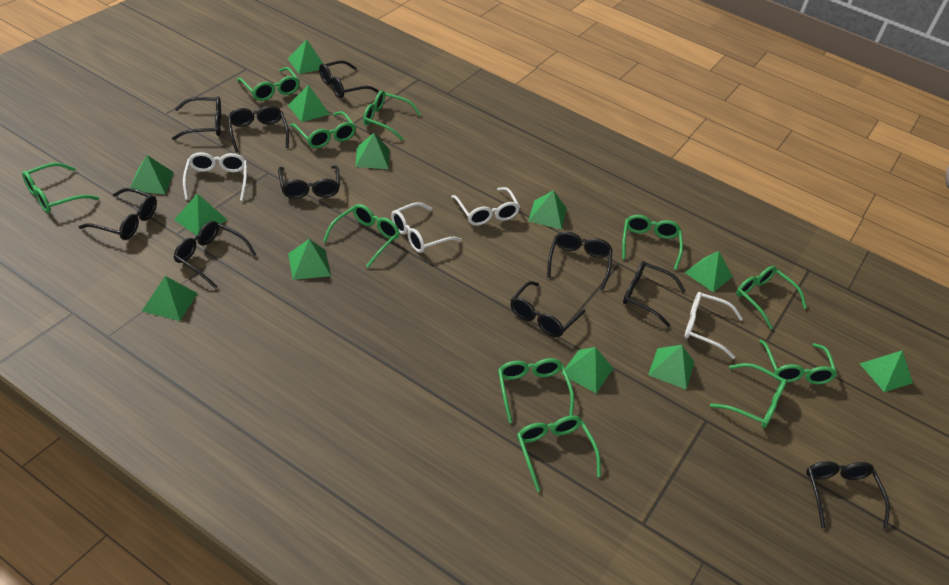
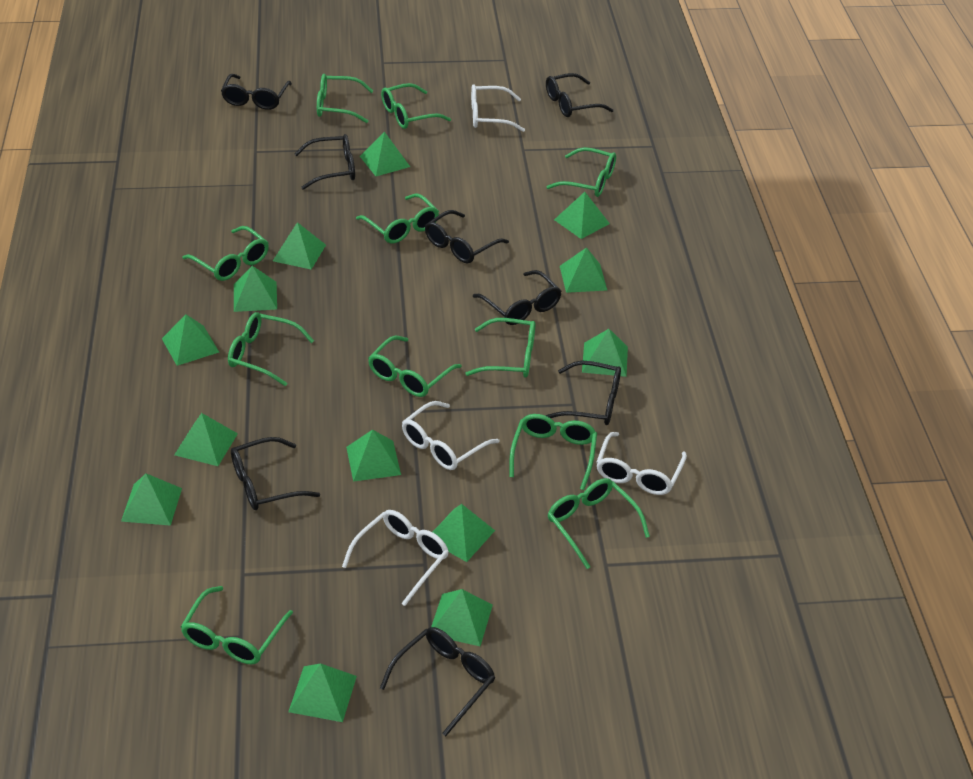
black glasses: 10 -> 8
green pyramid: 12 -> 13

